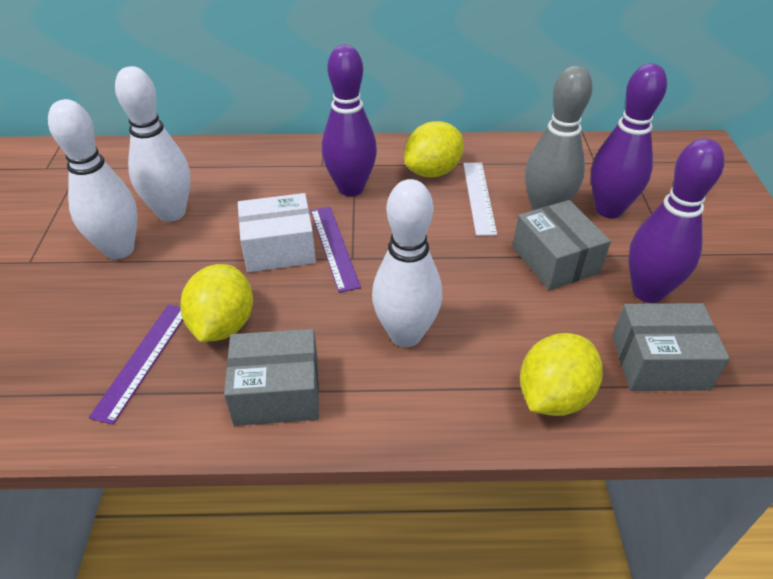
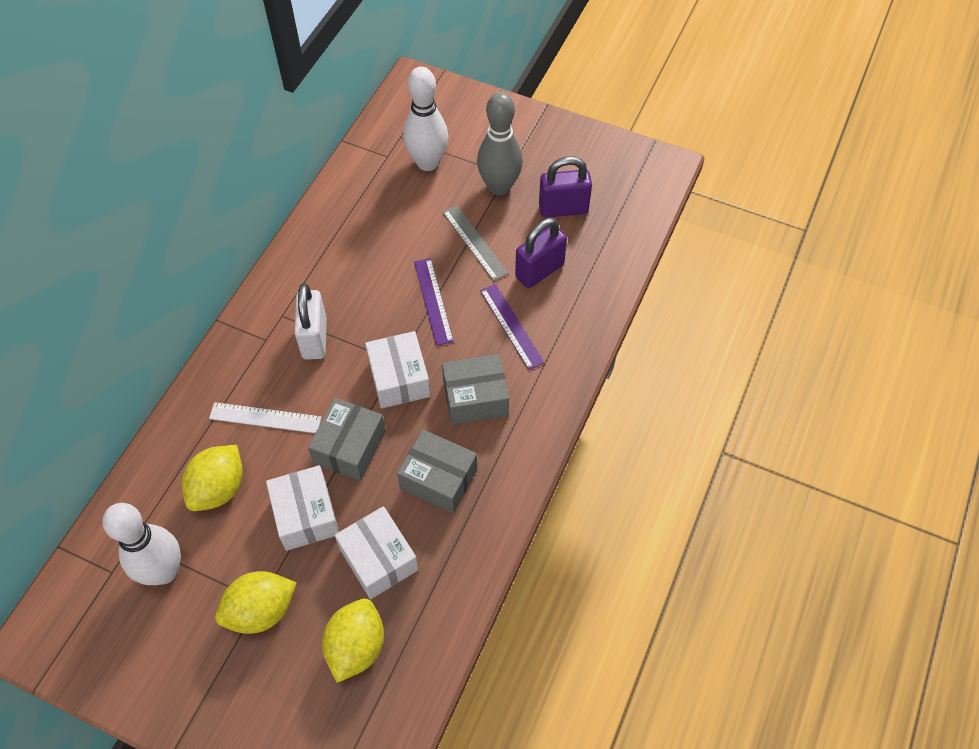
grey ruler: 0 -> 1
purple bowling pin: 3 -> 0
purple padlock: 0 -> 2
white bowling pin: 3 -> 2
white box: 1 -> 3
white padlock: 0 -> 1

